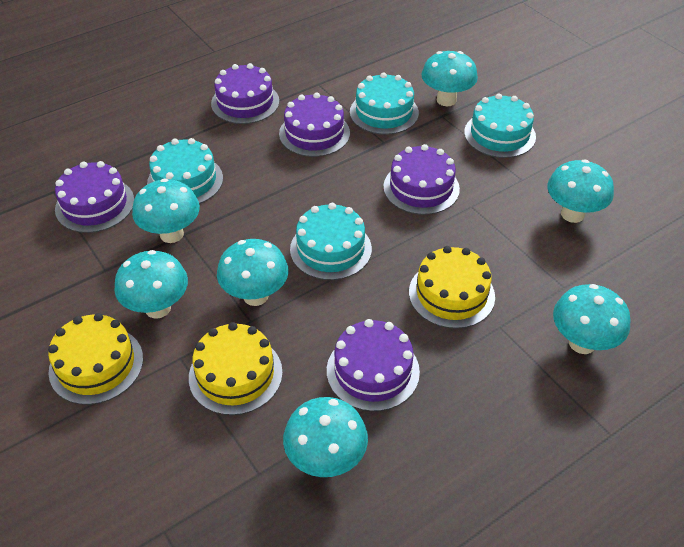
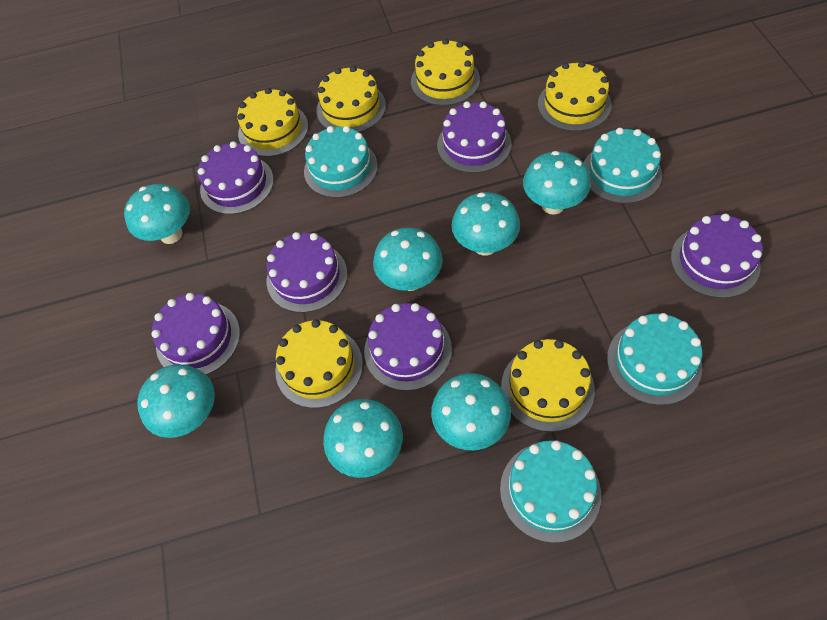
purple cake: 5 -> 6
yellow cake: 3 -> 6

